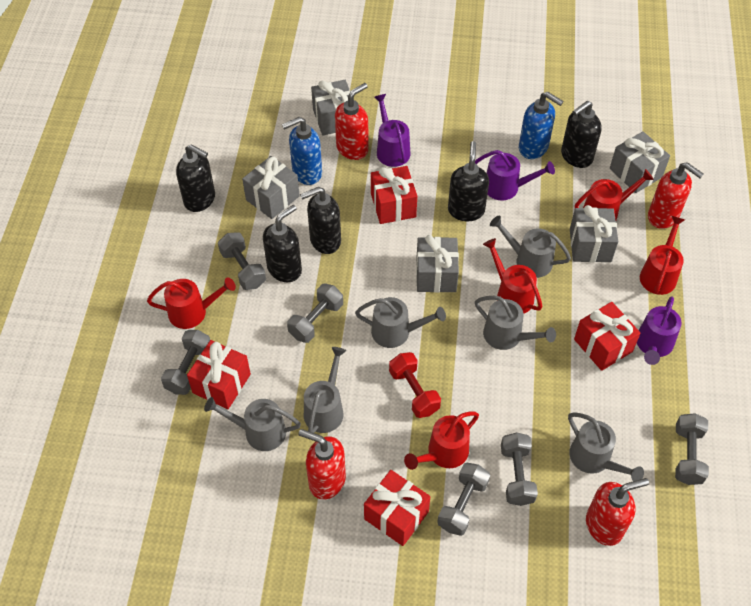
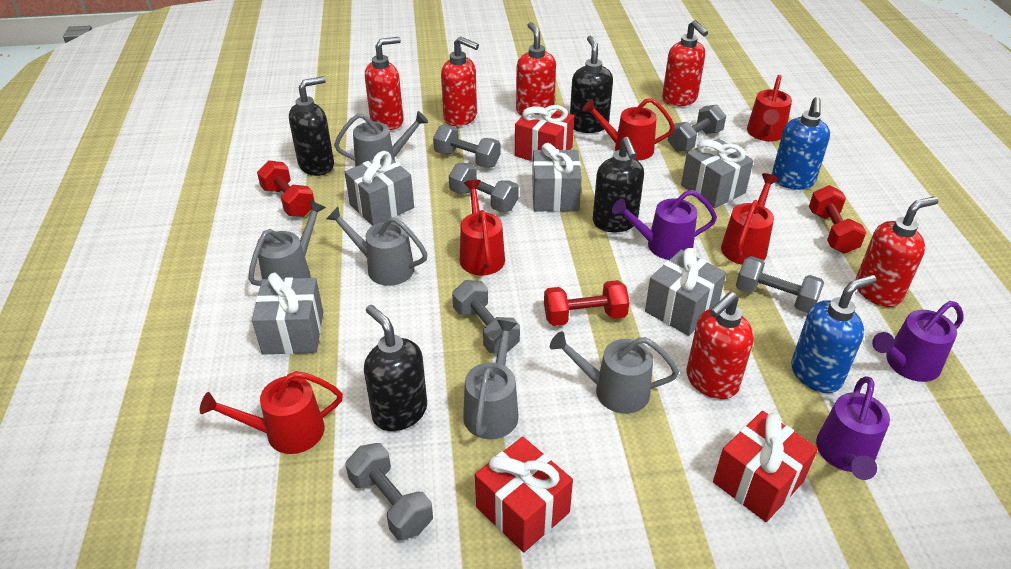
black soap dispenser: 5 -> 4
grey watering can: 6 -> 5
red dumbbell: 1 -> 3
red gift: 4 -> 3
red soap dispenser: 4 -> 6

